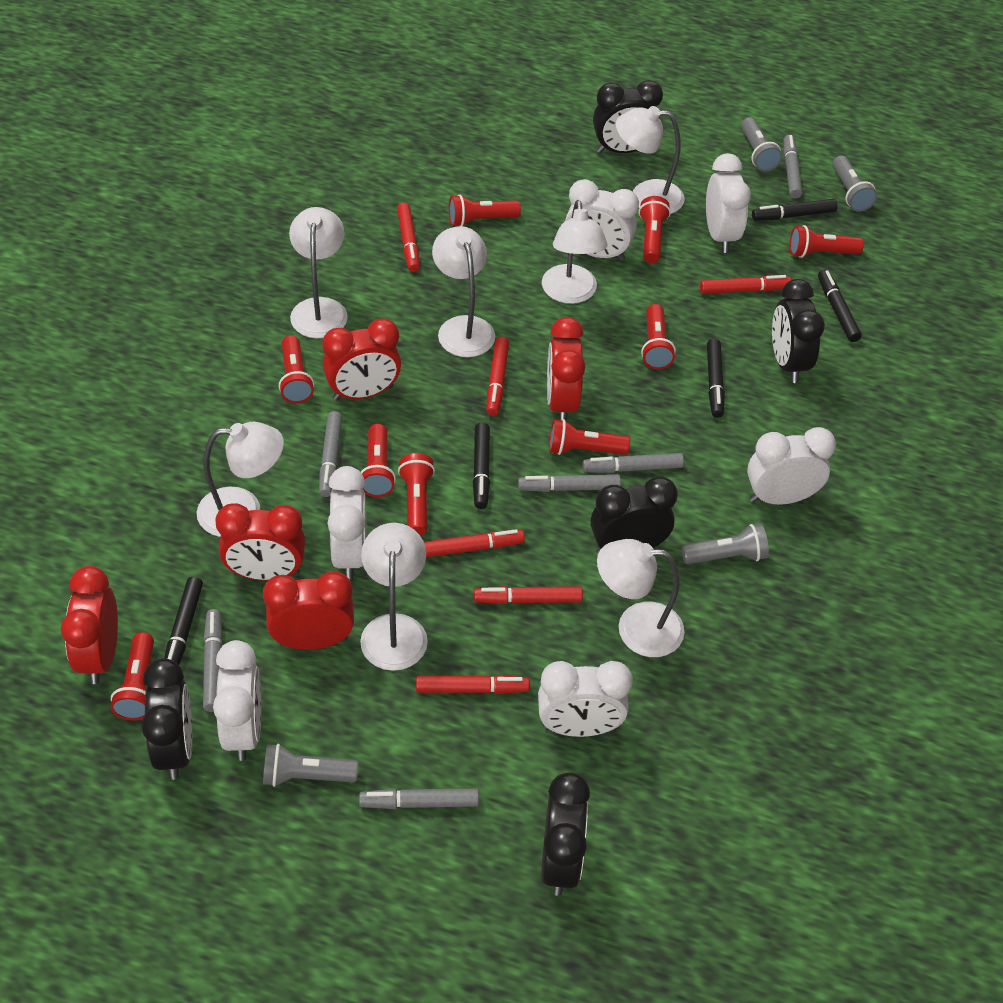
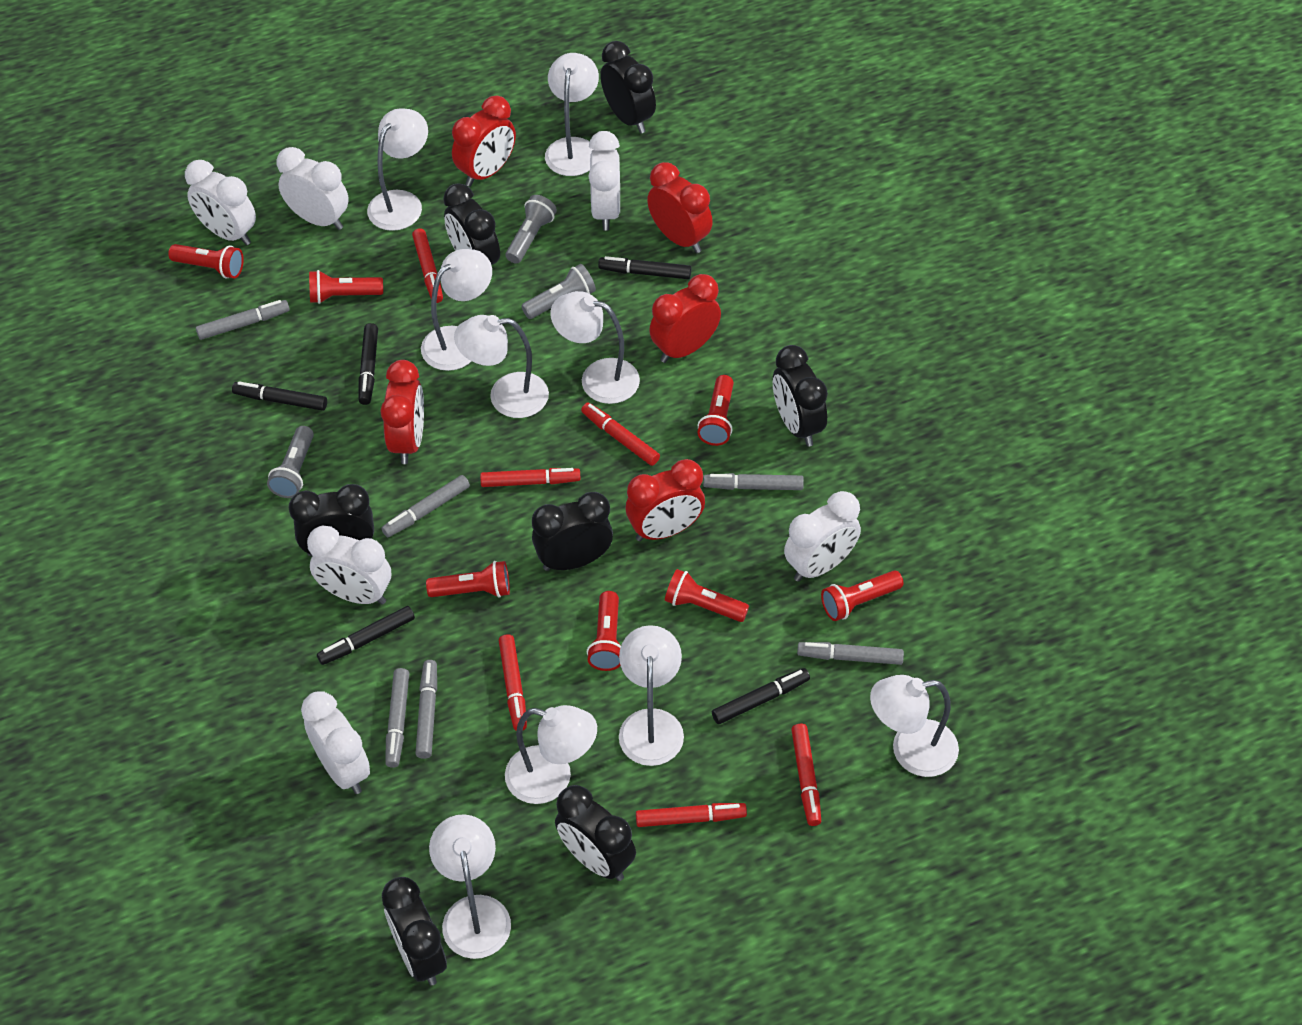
black clock: 5 -> 7
grey flashlight: 4 -> 3
red flashlight: 9 -> 7
white lamp: 7 -> 9

